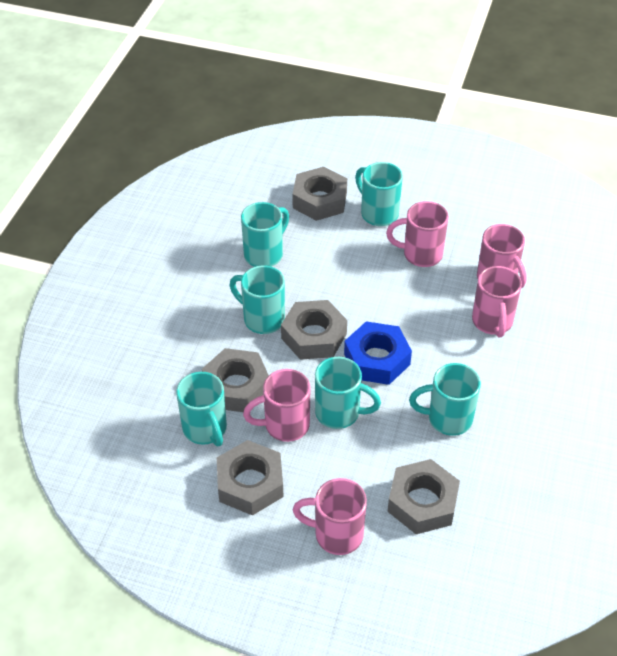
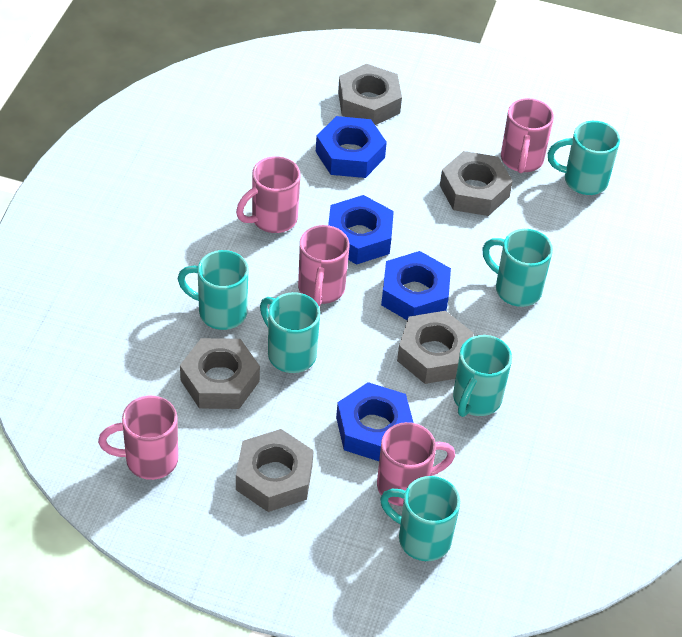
blue nut: 1 -> 4

